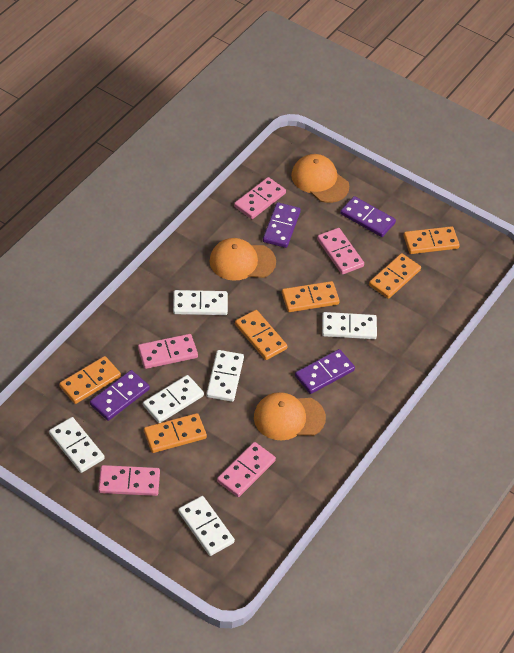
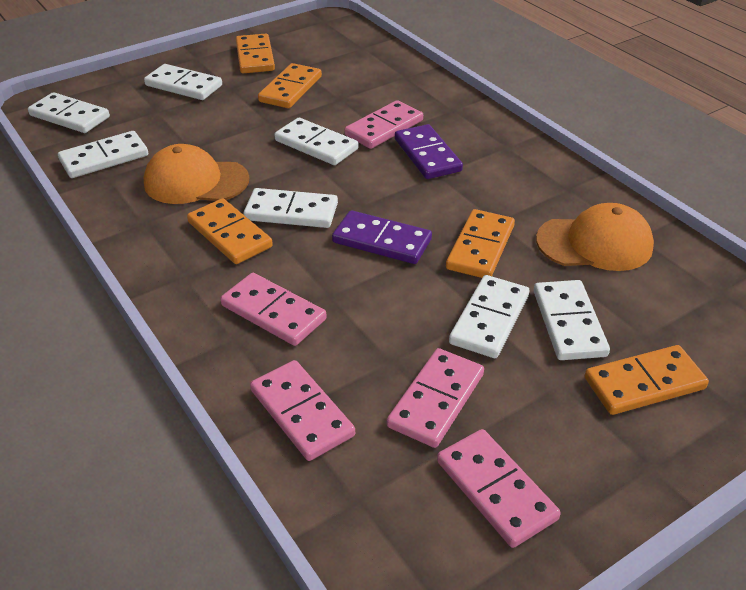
orange cap: 3 -> 2
orange domino: 6 -> 5
purple domino: 4 -> 2
white domino: 6 -> 7

